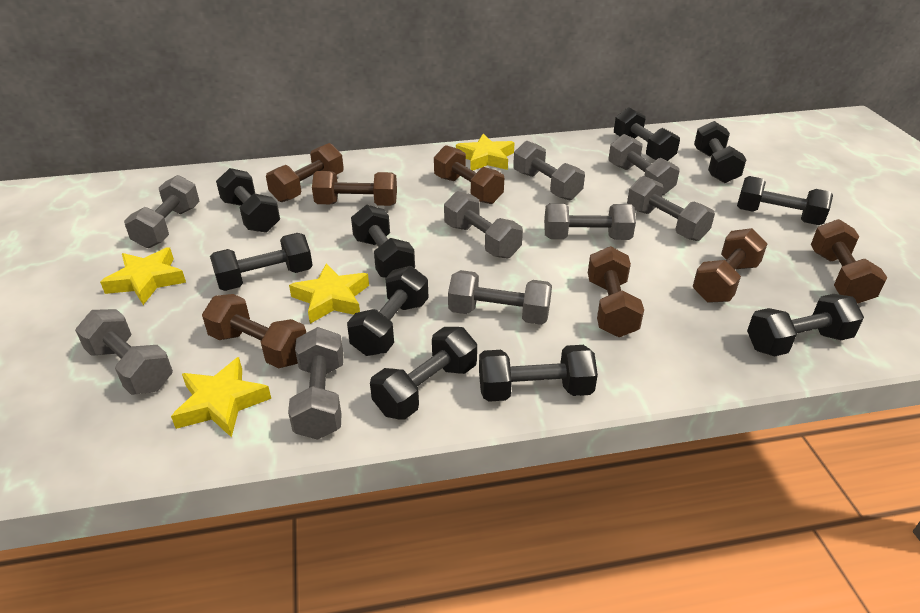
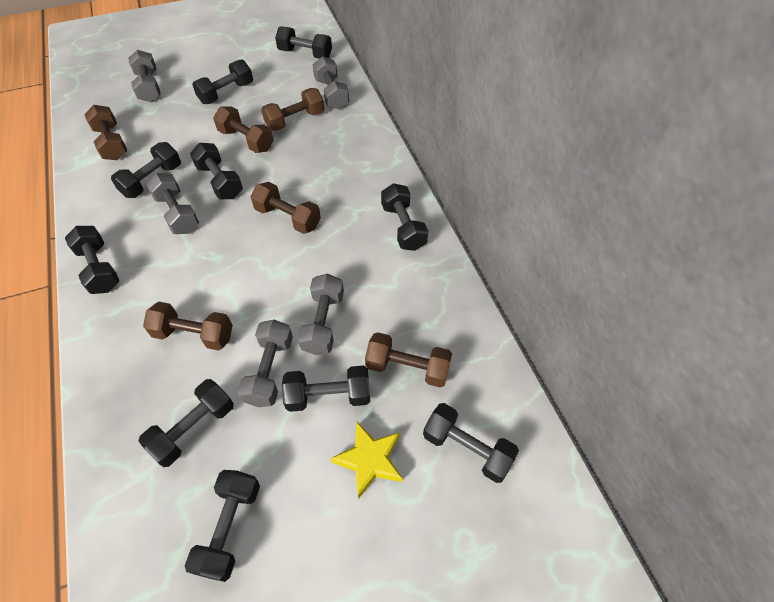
brown dumbbell: 7 -> 6
grey dumbbell: 9 -> 5
yellow star: 4 -> 1

